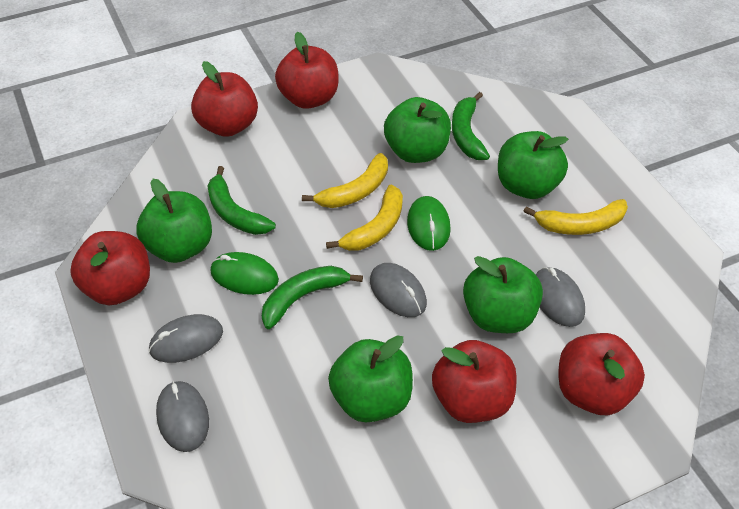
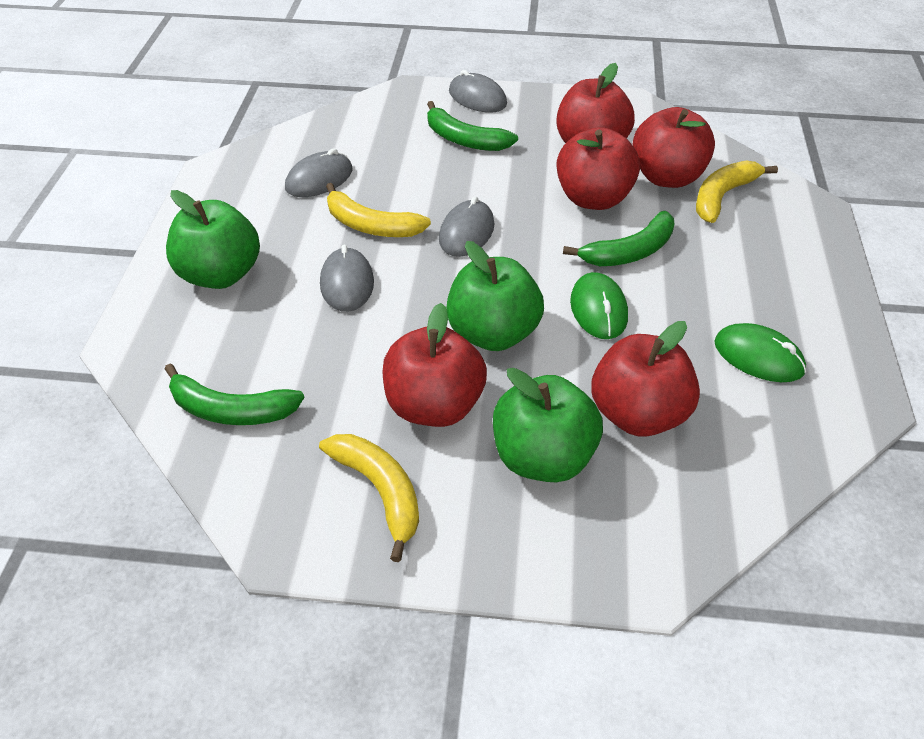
green apple: 5 -> 3

